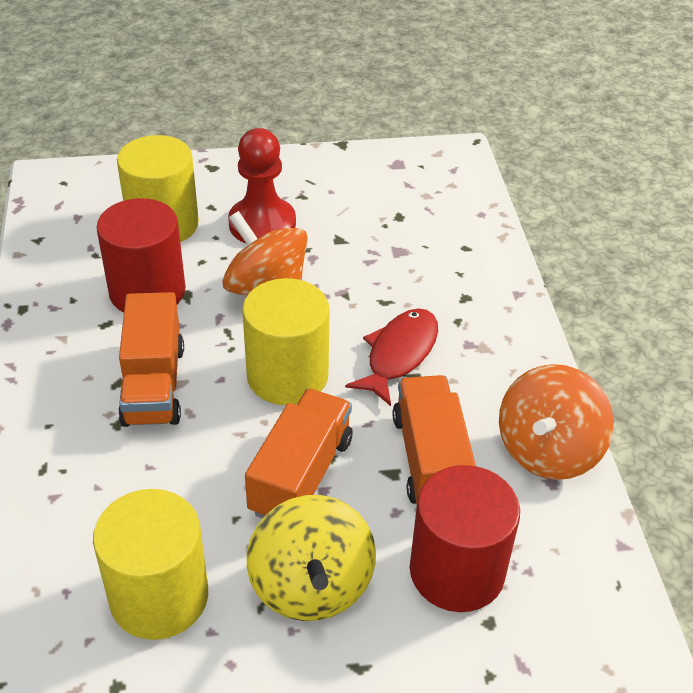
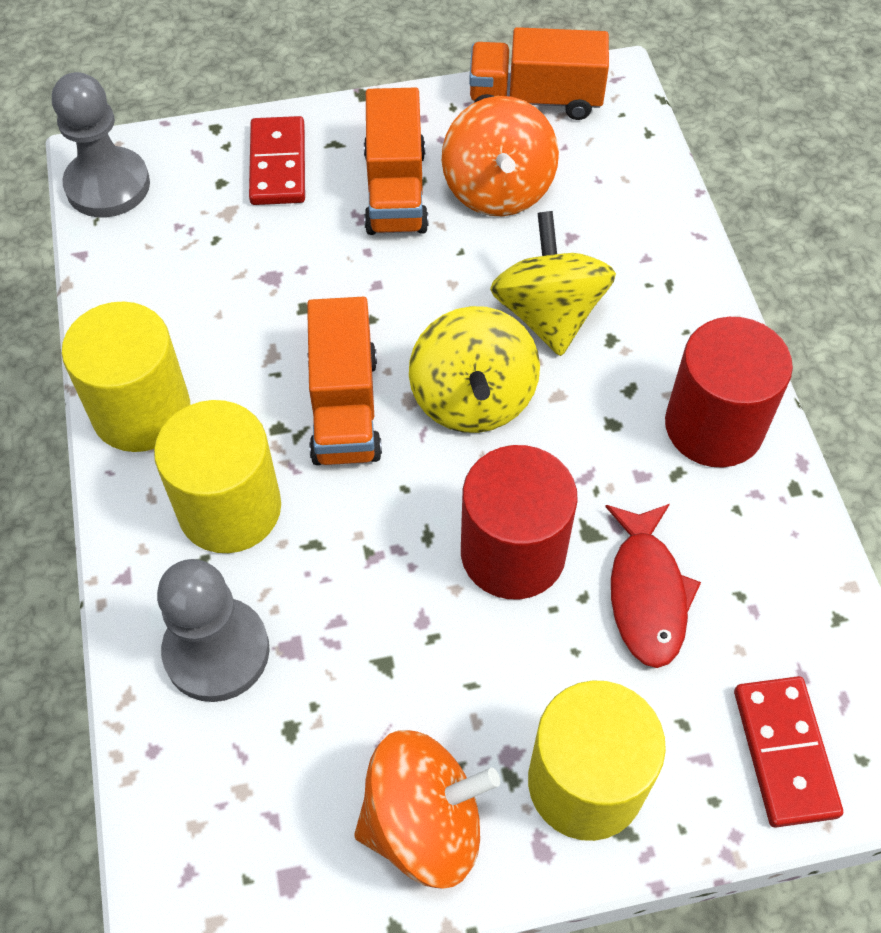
grey pawn: 0 -> 2
red domino: 0 -> 2
red pawn: 1 -> 0
yellow spinning top: 1 -> 2

